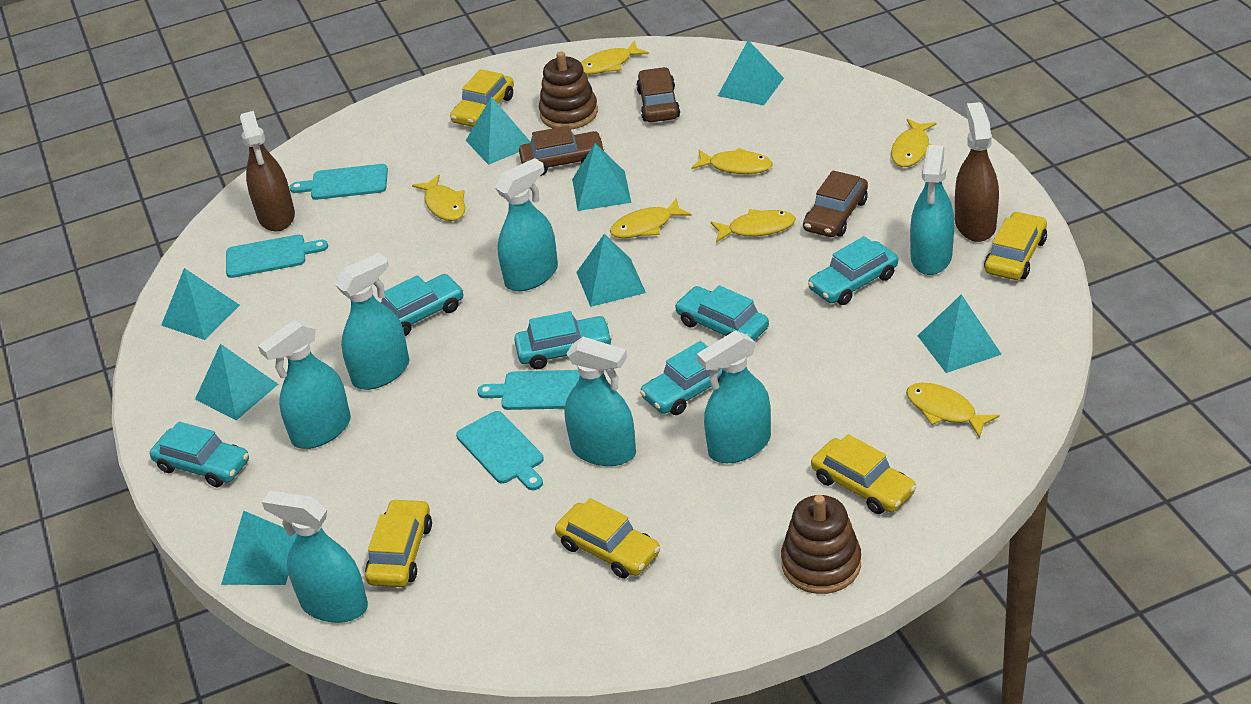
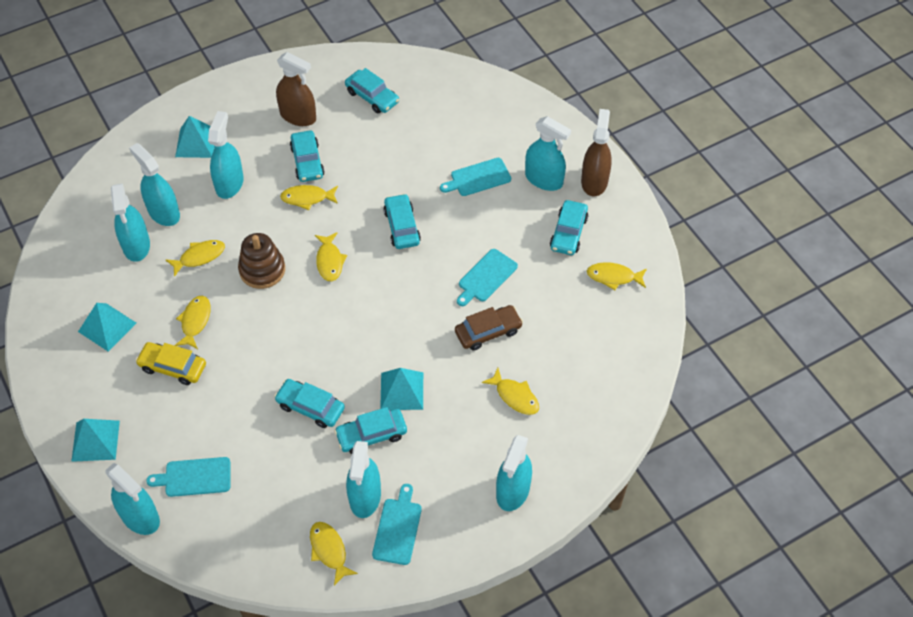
brown car: 3 -> 1
brown stacking toy: 2 -> 1
turquoise pyramid: 8 -> 4
yellow car: 5 -> 1

